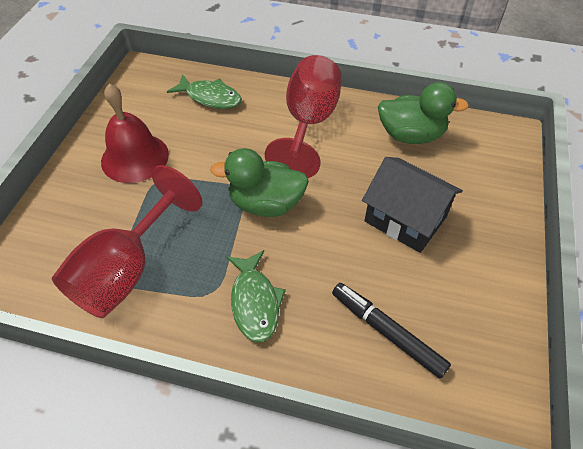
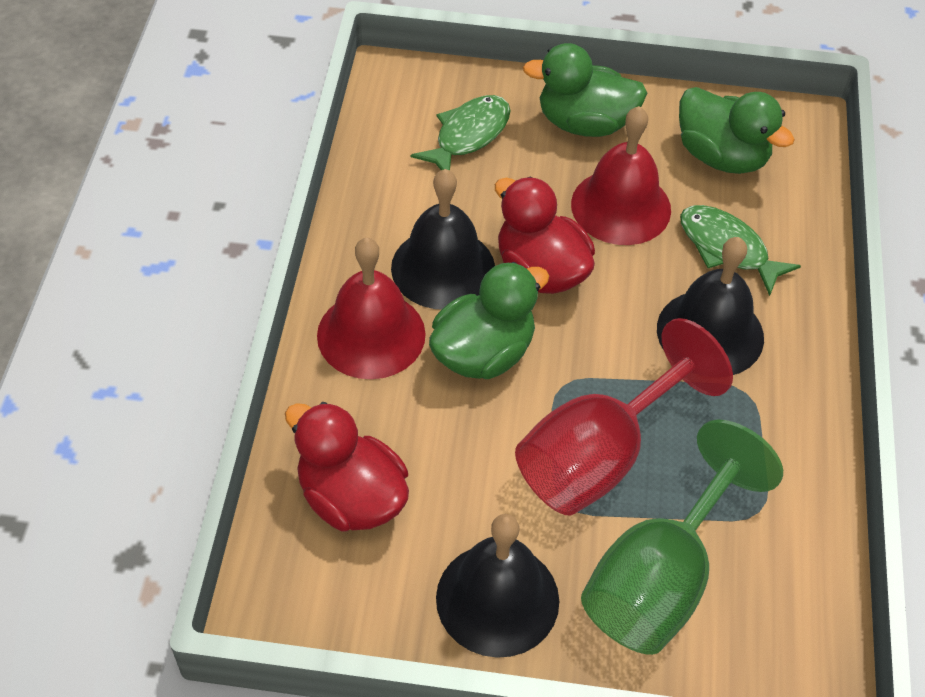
black bell: 0 -> 3
black house: 1 -> 0
black marker: 1 -> 0
green duck: 2 -> 3
green goblet: 0 -> 1
red bell: 1 -> 2
red duck: 0 -> 2
red goblet: 2 -> 1

